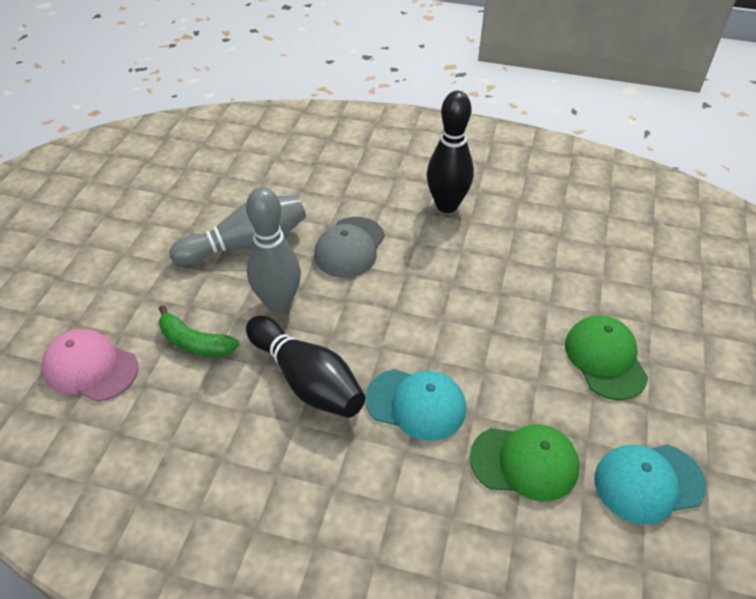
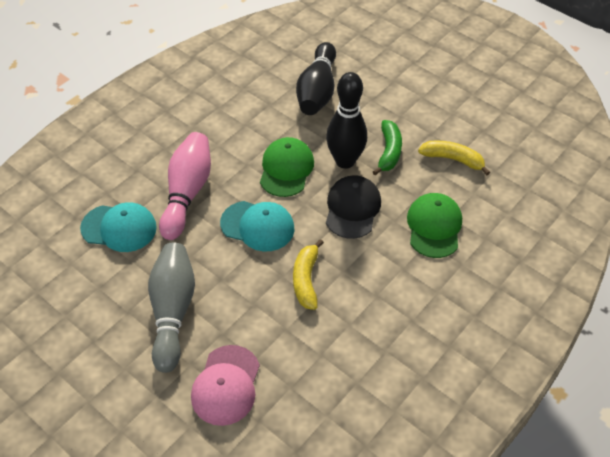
black cap: 0 -> 1
grey bowling pin: 2 -> 1
grey cap: 1 -> 0
pink bowling pin: 0 -> 1
yellow banana: 0 -> 2

